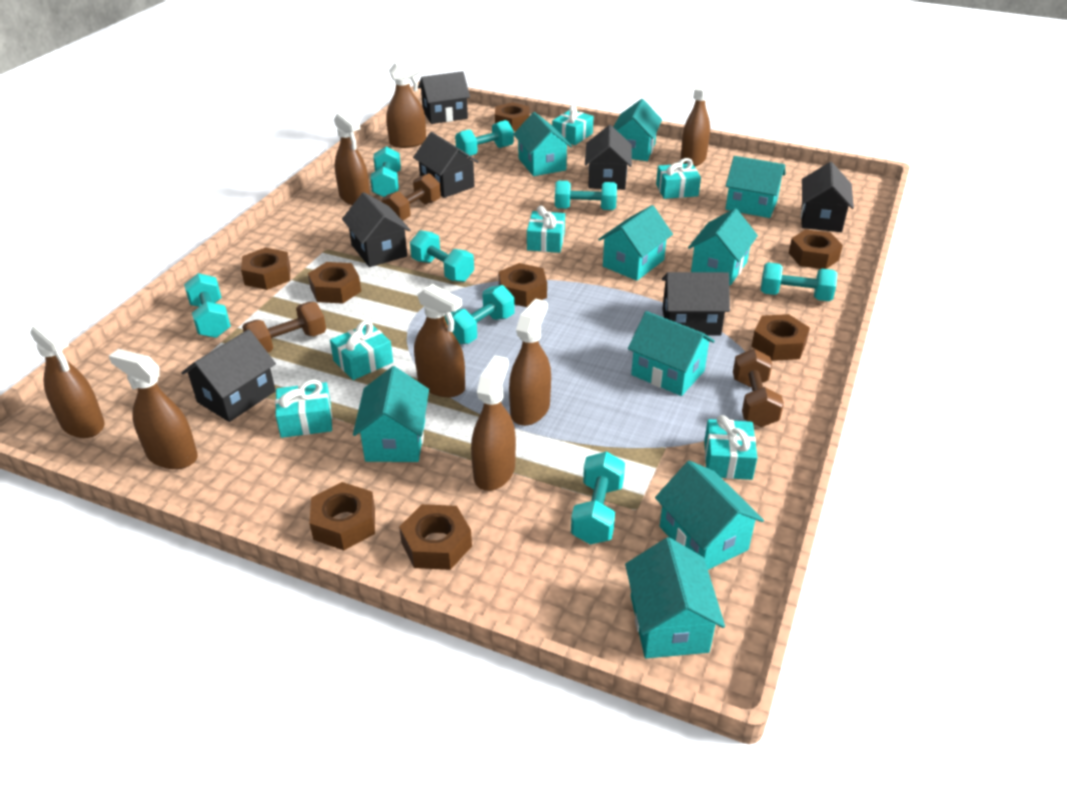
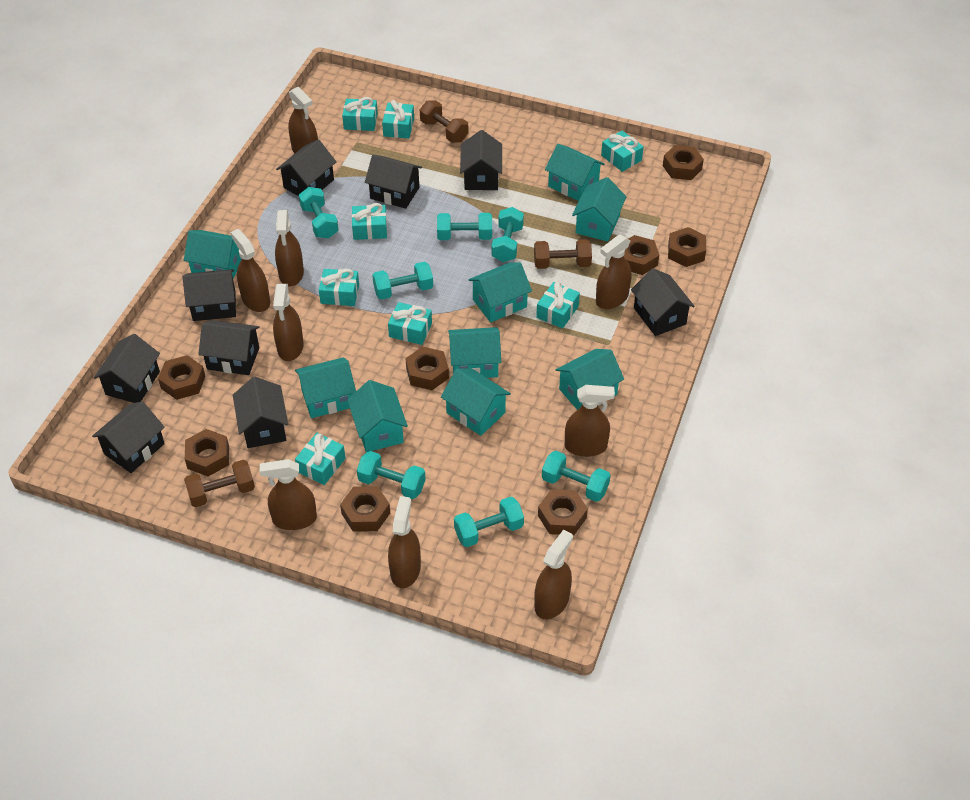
black house: 7 -> 9
brown spray bottle: 8 -> 9
turquoise dumbbell: 8 -> 7
turquoise gift: 6 -> 8

